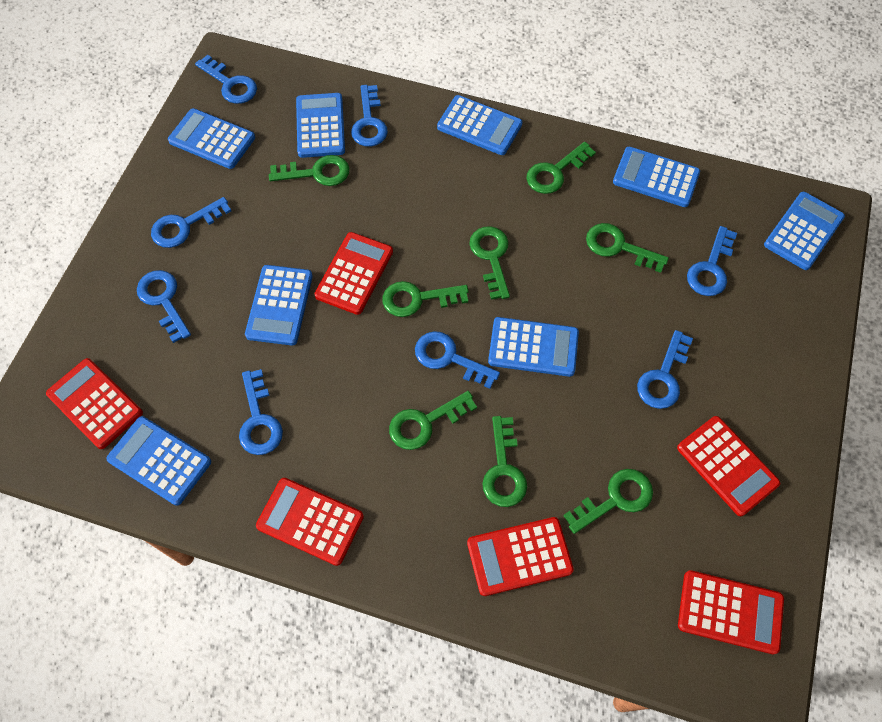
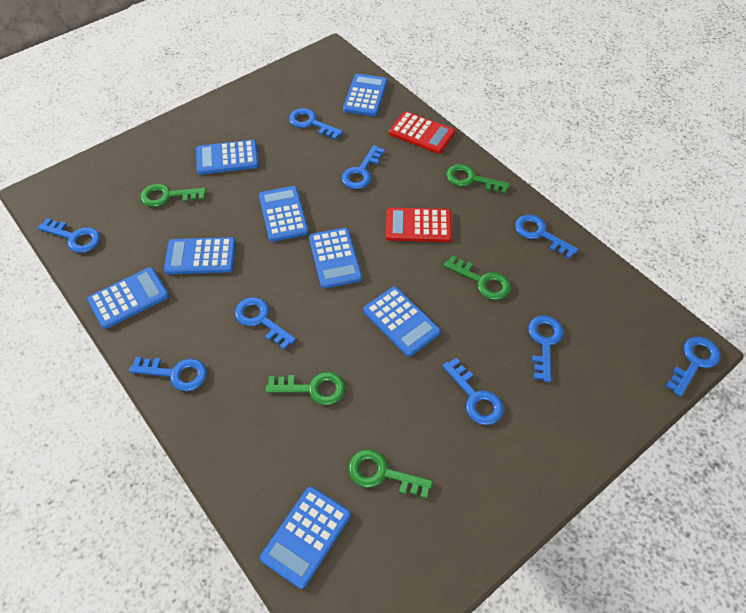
blue key: 8 -> 9
green key: 8 -> 5
red calculator: 6 -> 2

